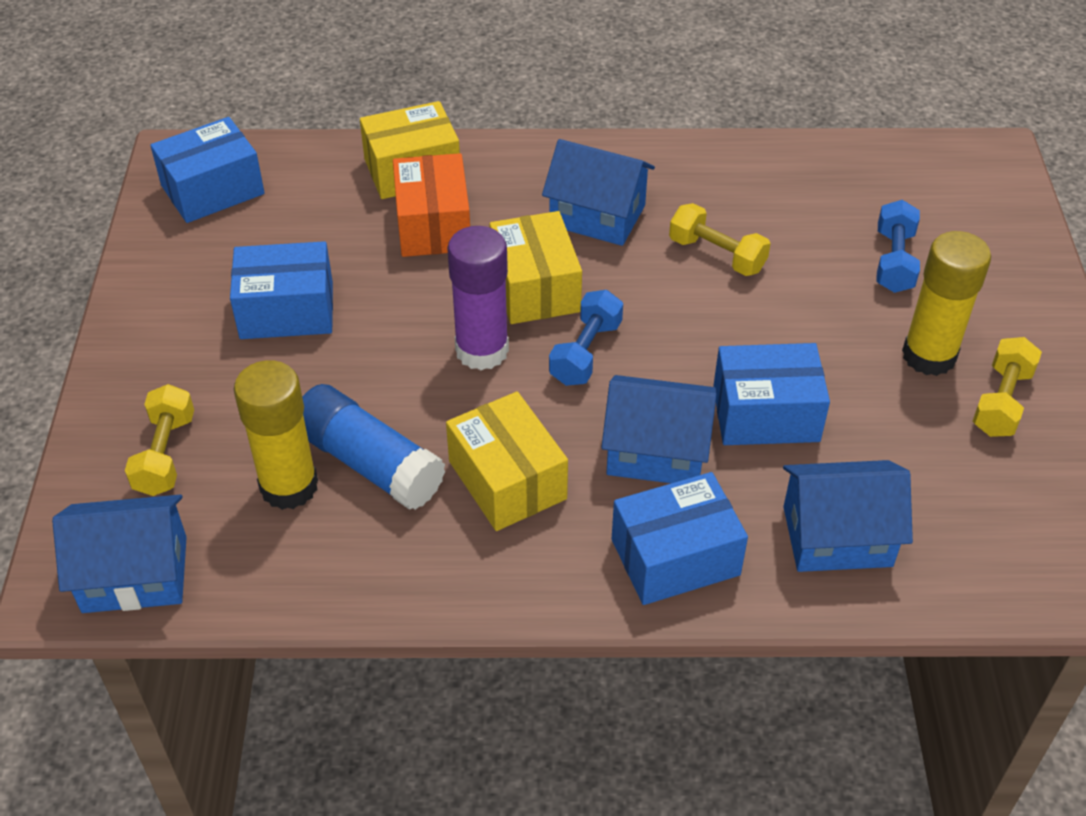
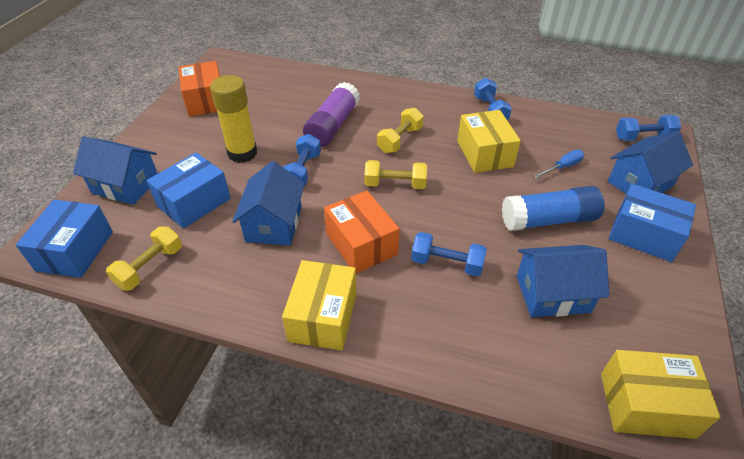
blue box: 4 -> 3
blue dumbbell: 2 -> 4
blue screwdriver: 0 -> 1
orange box: 1 -> 2
yellow glue stick: 2 -> 1

